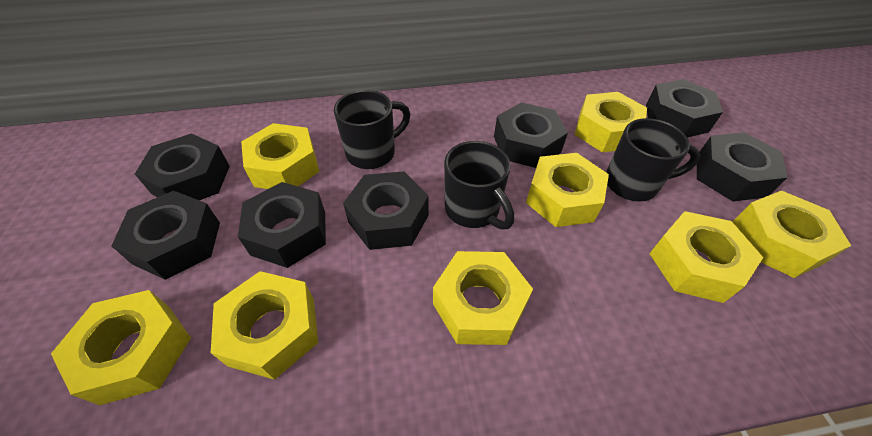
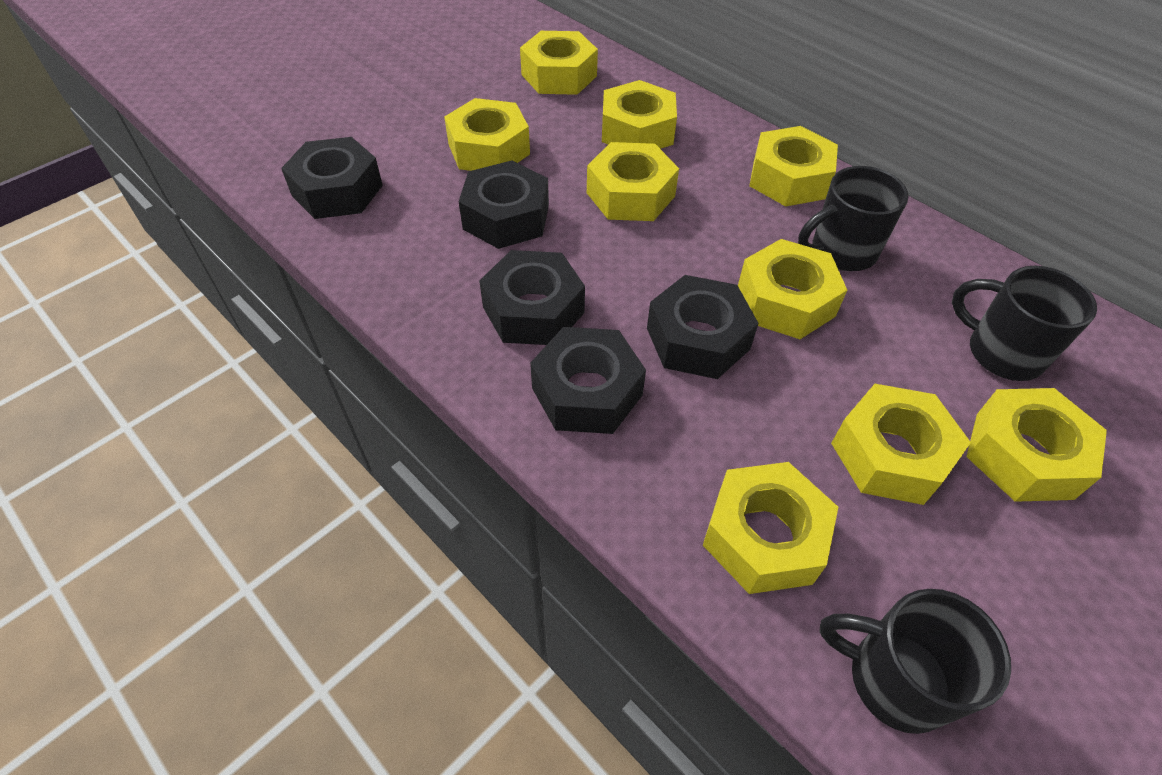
black nut: 7 -> 5
yellow nut: 8 -> 9

